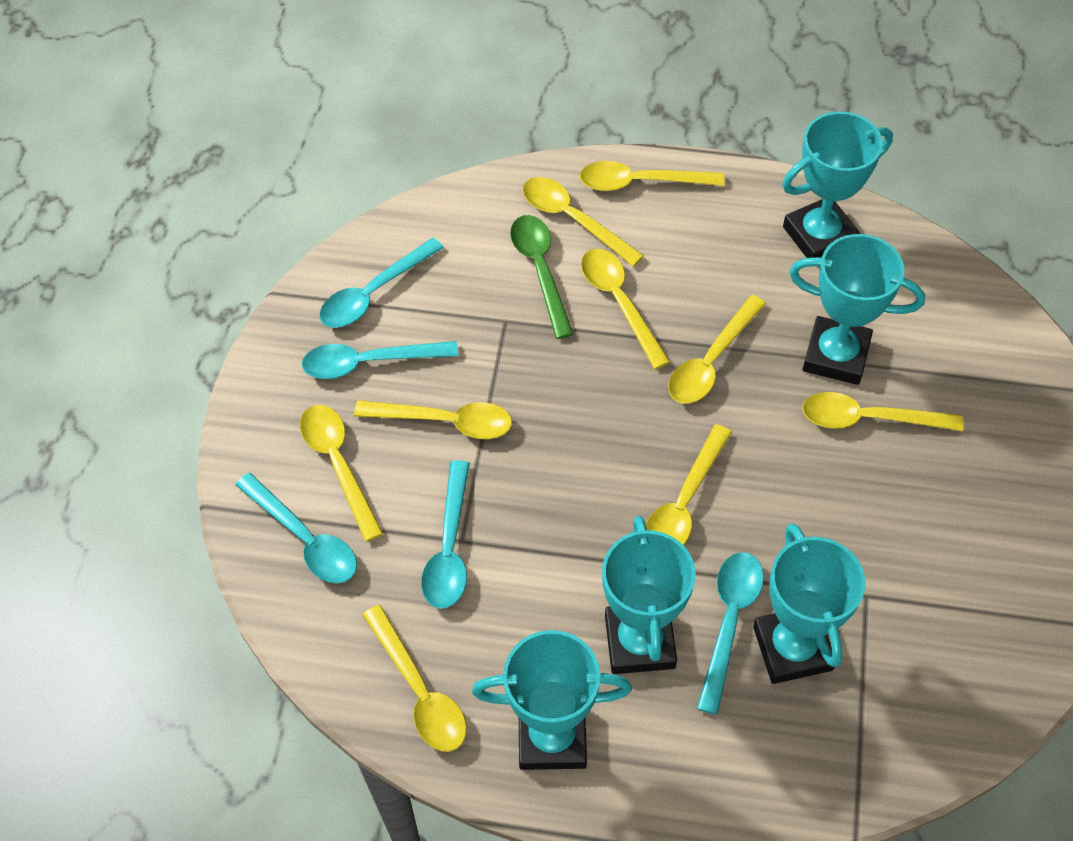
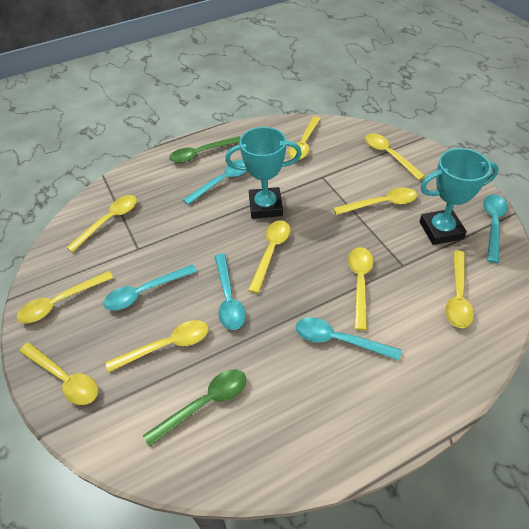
green spoon: 1 -> 2
turquoise trophy: 5 -> 2
yellow spoon: 9 -> 10

